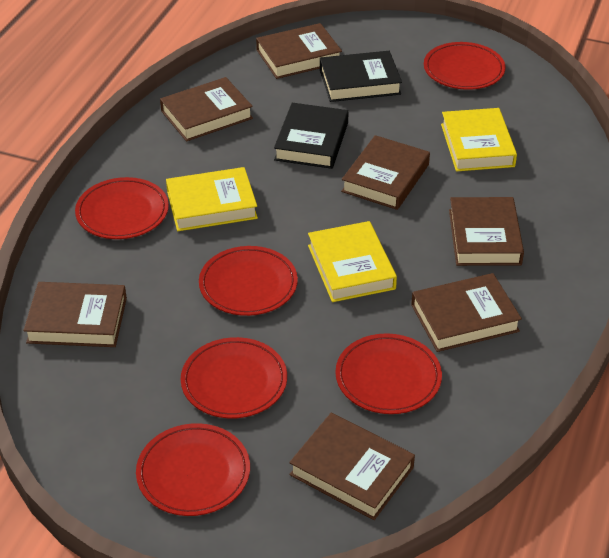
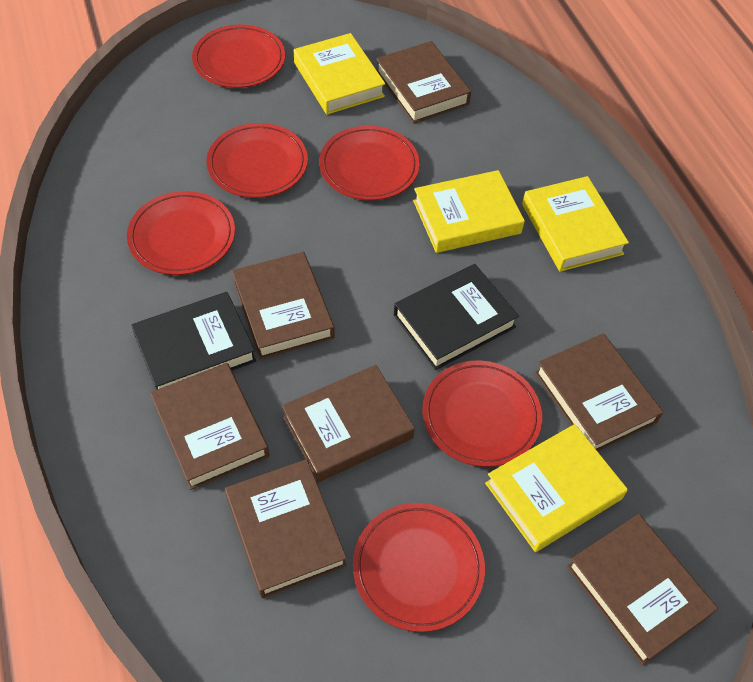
yellow book: 3 -> 4

